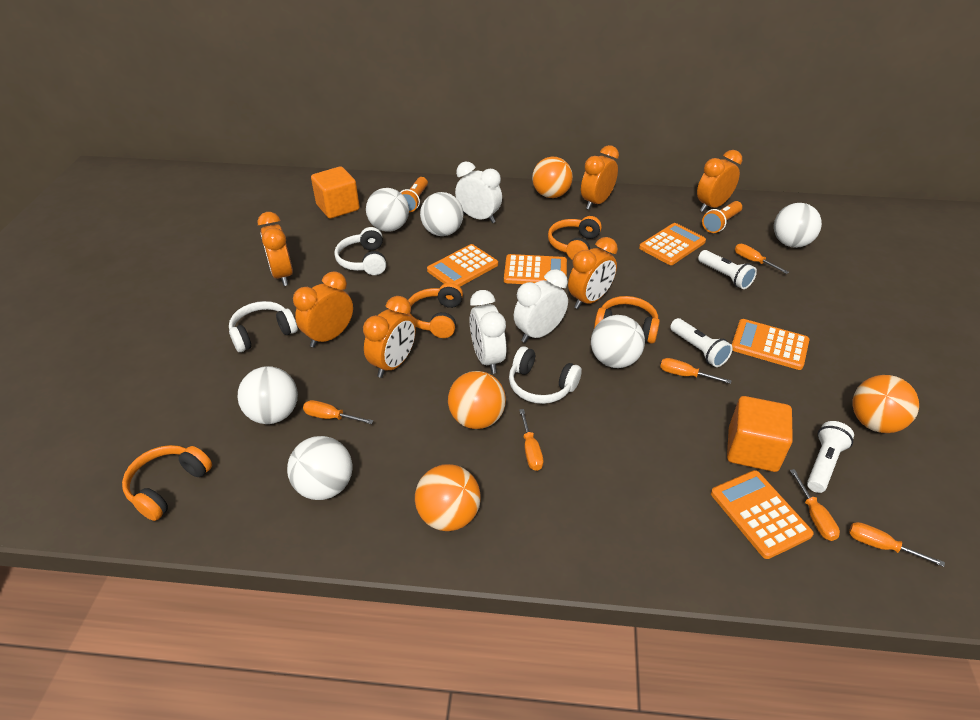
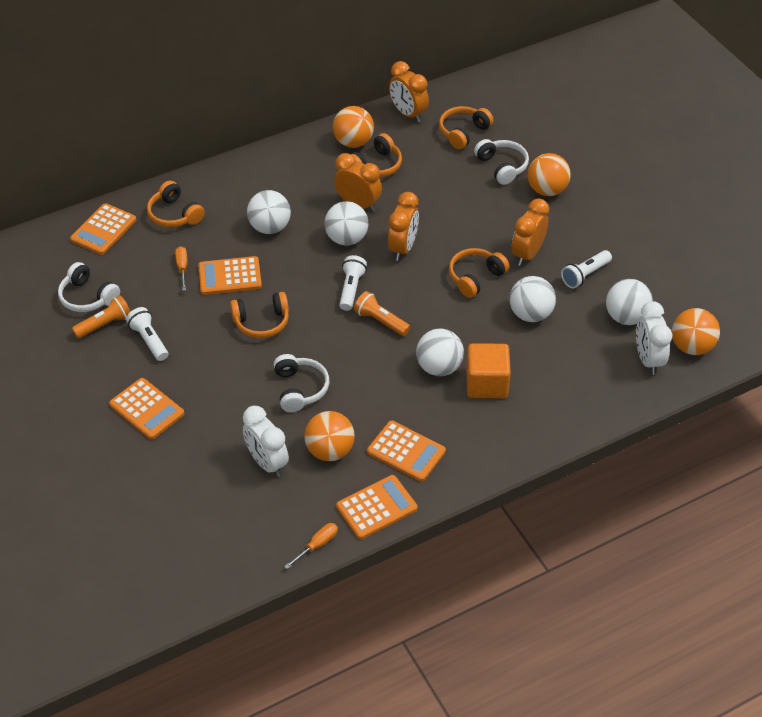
orange clock: 6 -> 4
orange cube: 2 -> 1
orange headphones: 4 -> 5
orange screwdriver: 6 -> 2
white ball: 6 -> 5
white clock: 3 -> 2

